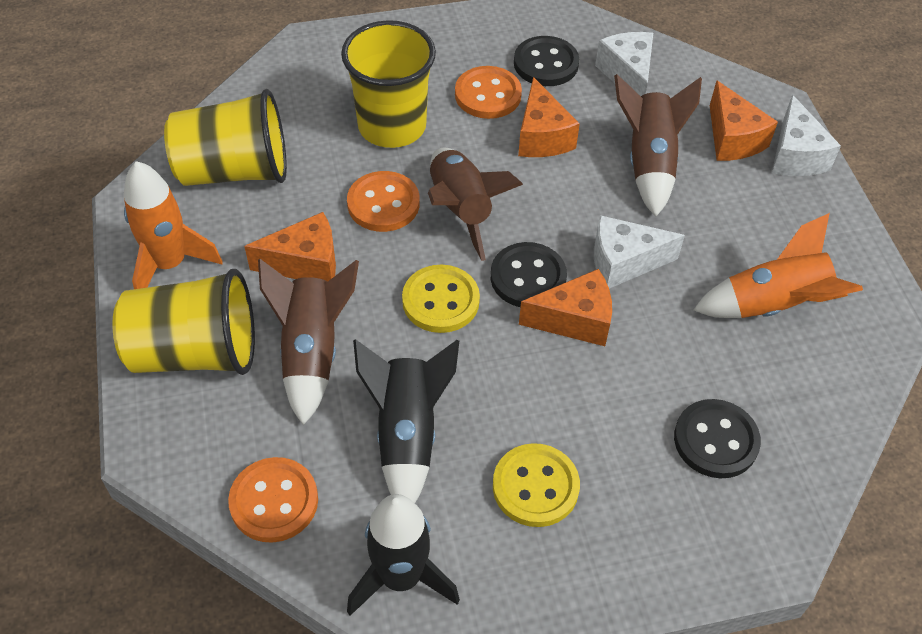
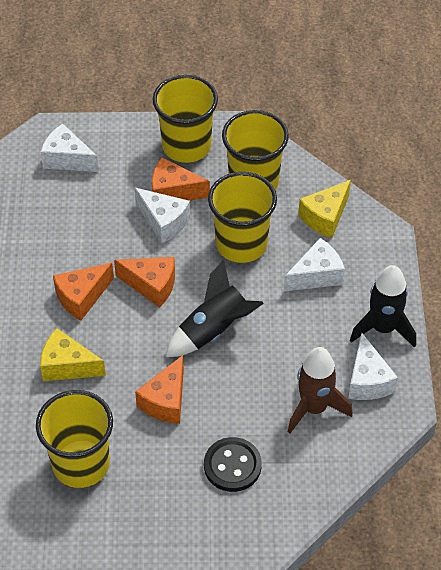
black button: 3 -> 1
brown rocket: 3 -> 1
orange button: 3 -> 0
orange rocket: 2 -> 0
white cheese: 3 -> 4
yellow button: 2 -> 0
yellow cheese: 0 -> 2
yellow cup: 3 -> 4

